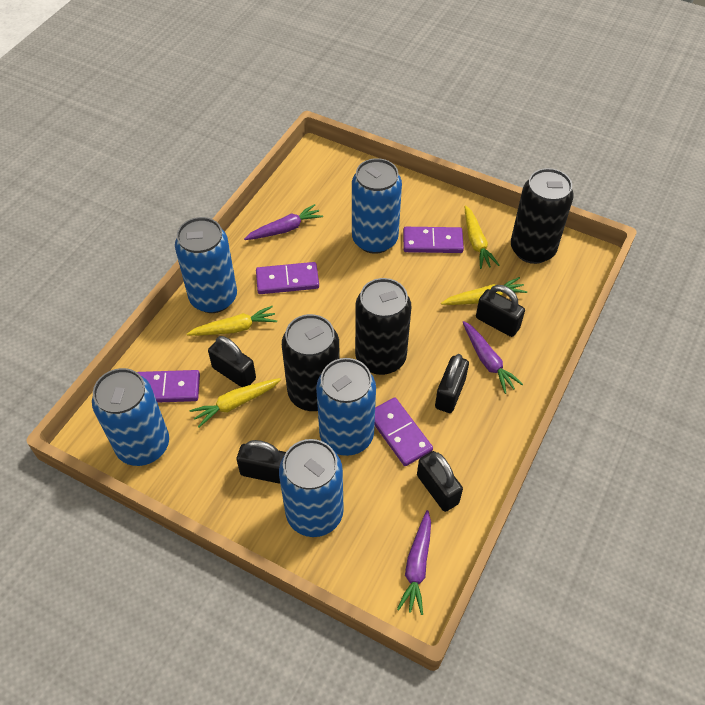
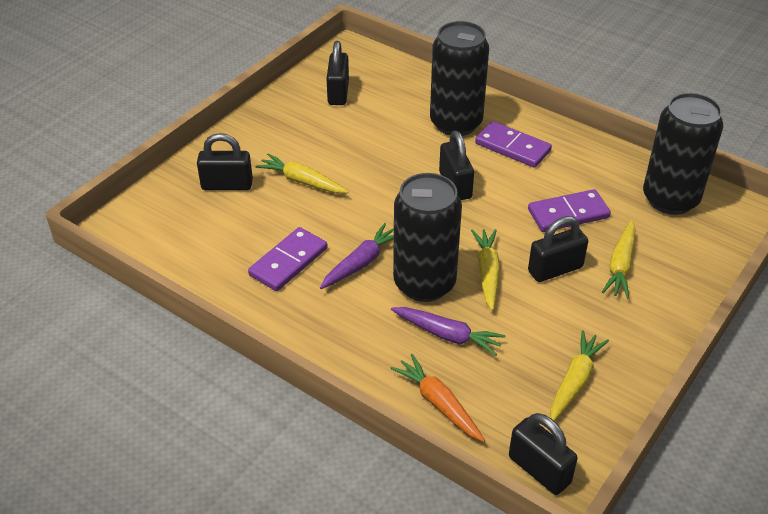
blue can: 5 -> 0
orange carrot: 0 -> 1
purple carrot: 3 -> 2
purple domino: 4 -> 3

